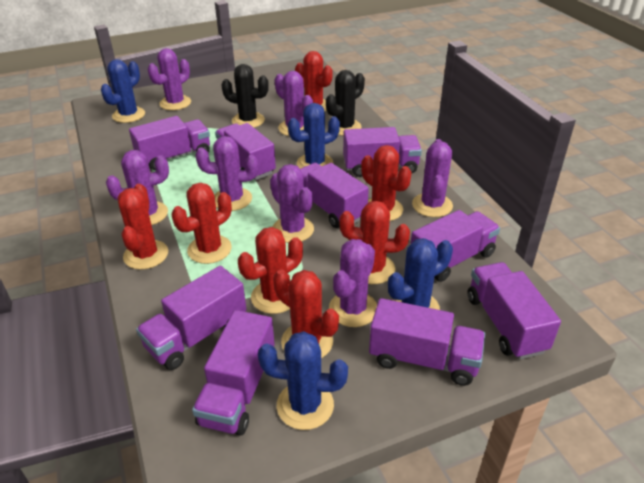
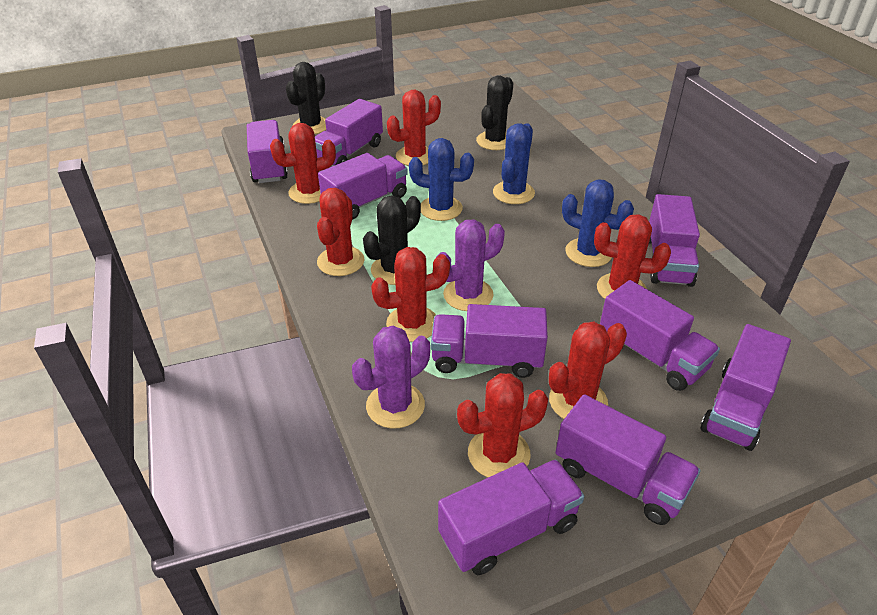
black cactus: 2 -> 3
blue cactus: 4 -> 3
purple cactus: 7 -> 2

